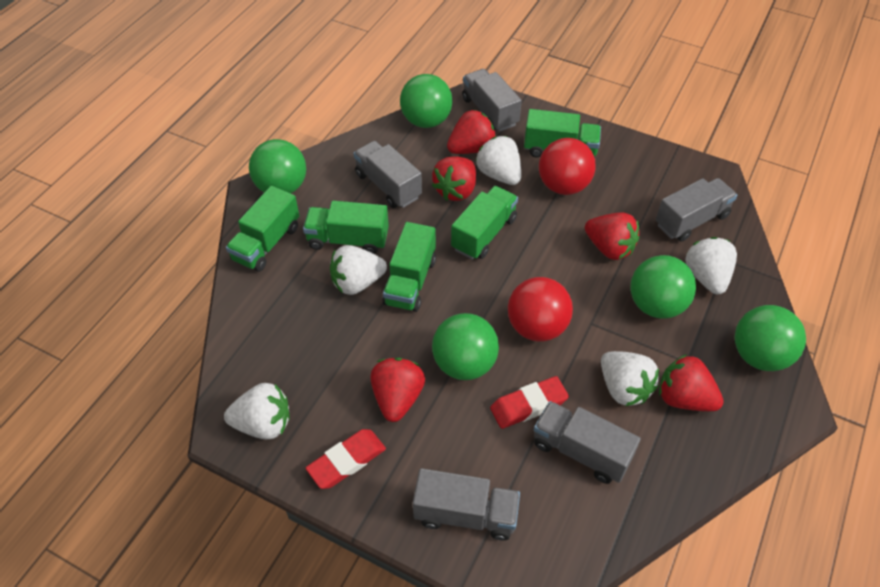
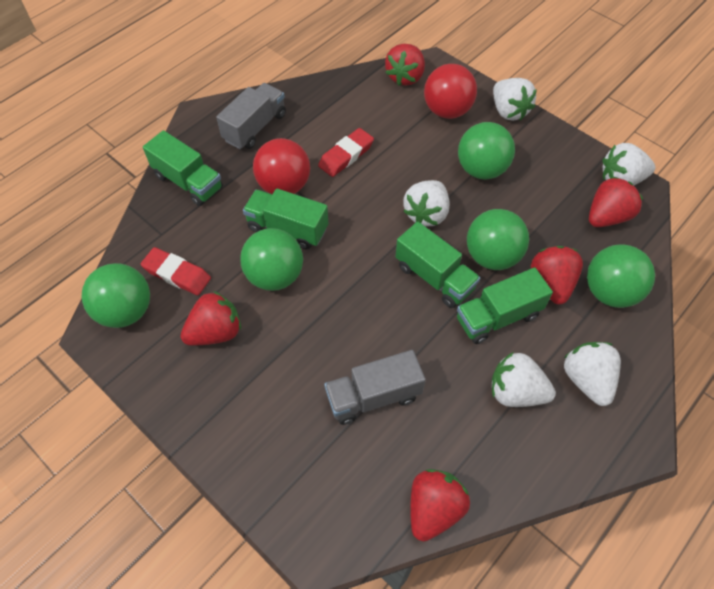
green truck: 5 -> 4
grey truck: 5 -> 2

